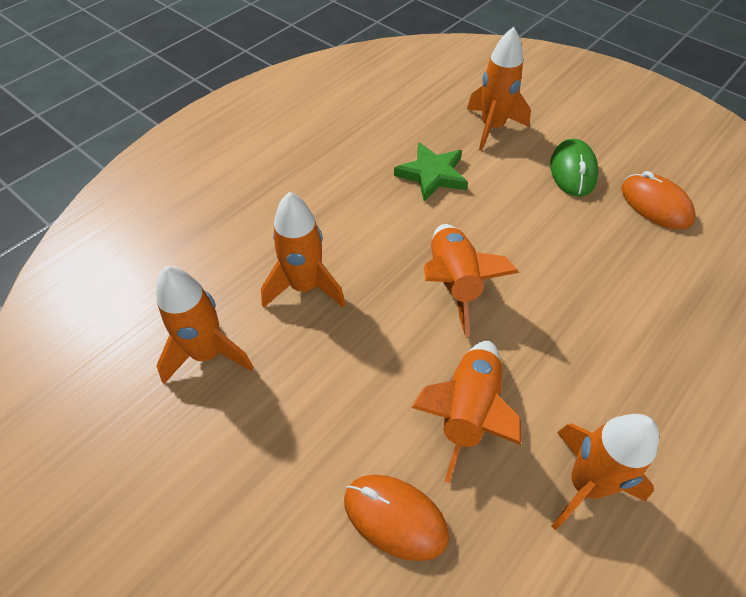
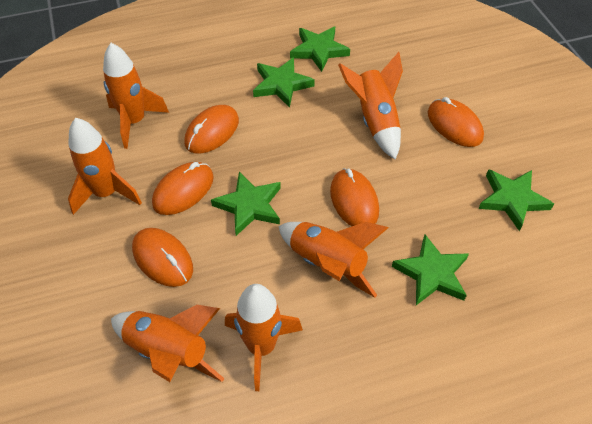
green mouse: 1 -> 0
green star: 1 -> 5
orange mouse: 2 -> 5

